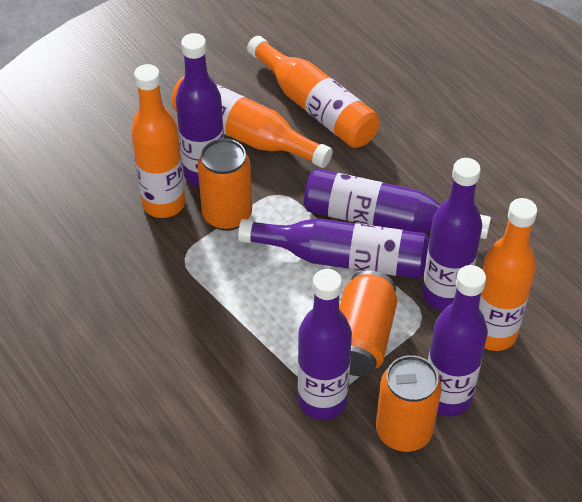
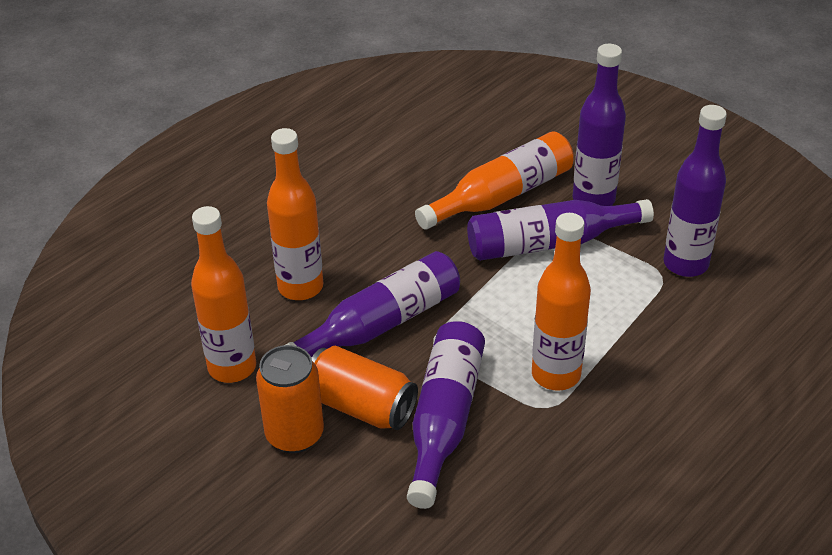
orange can: 3 -> 2
purple bottle: 6 -> 5

